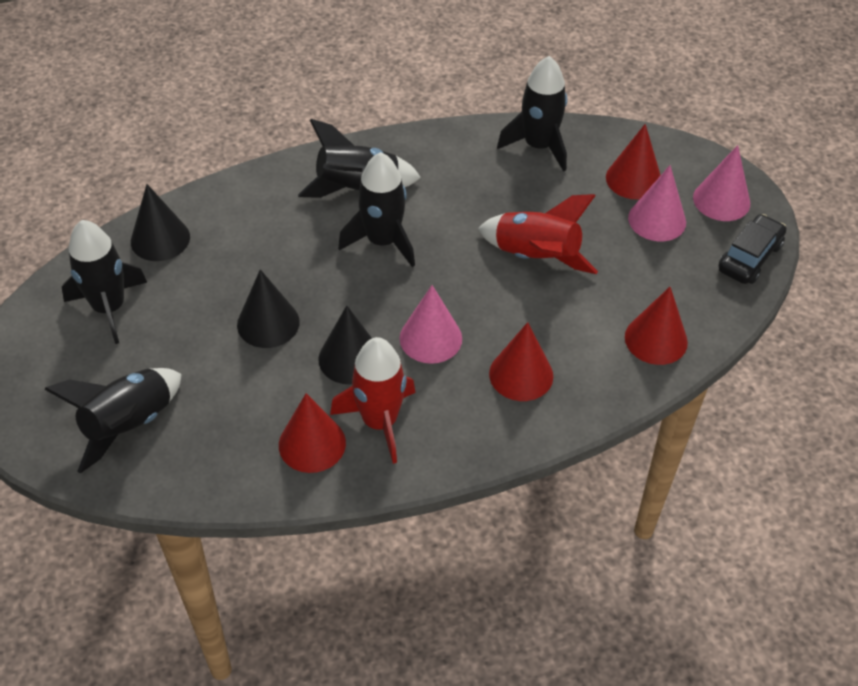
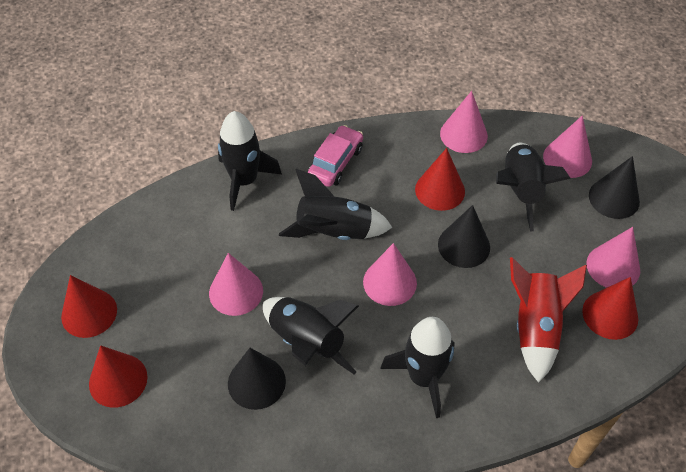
black car: 1 -> 0
pink car: 0 -> 1
pink cone: 3 -> 5
red rocket: 2 -> 1

